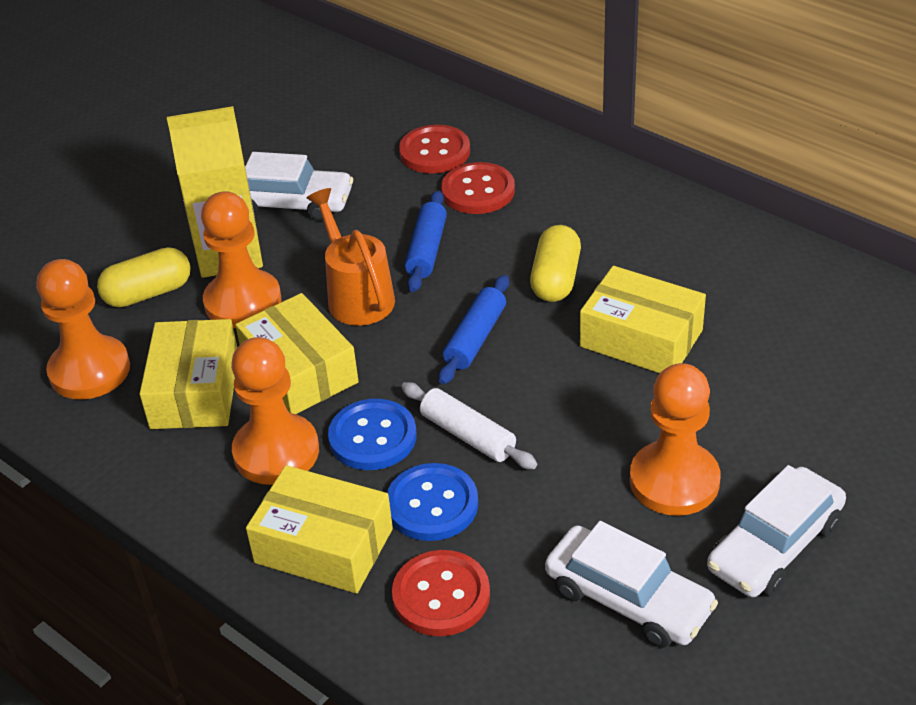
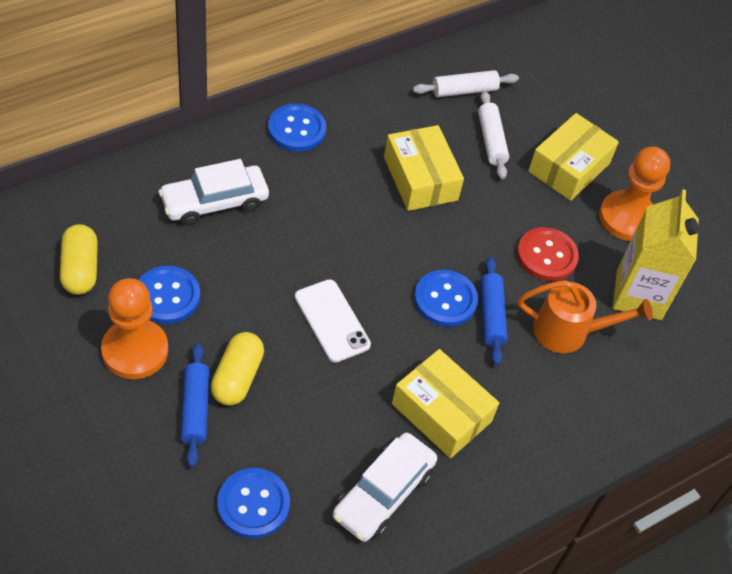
blue button: 2 -> 4
orange pawn: 4 -> 2
red button: 3 -> 1
white car: 3 -> 2
white phone: 0 -> 1
white rolling pin: 1 -> 2
yellow box: 4 -> 3

